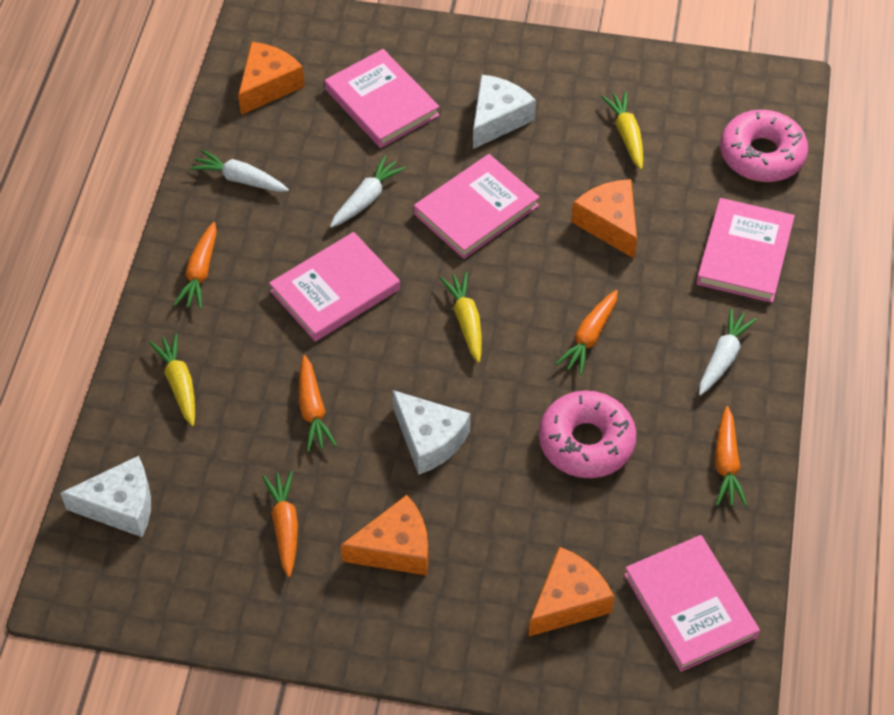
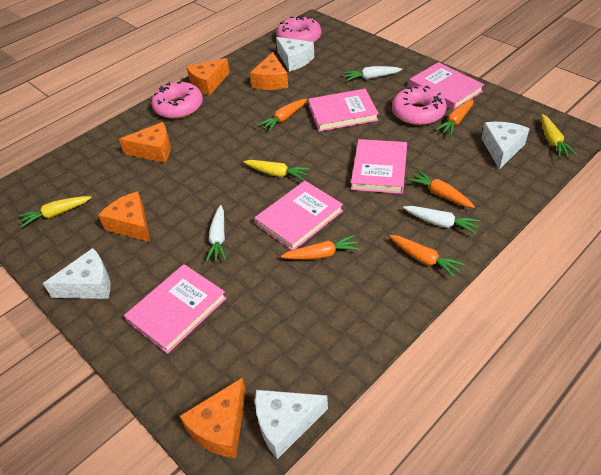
orange cheese: 4 -> 5
pink donut: 2 -> 3
white cheese: 3 -> 4

